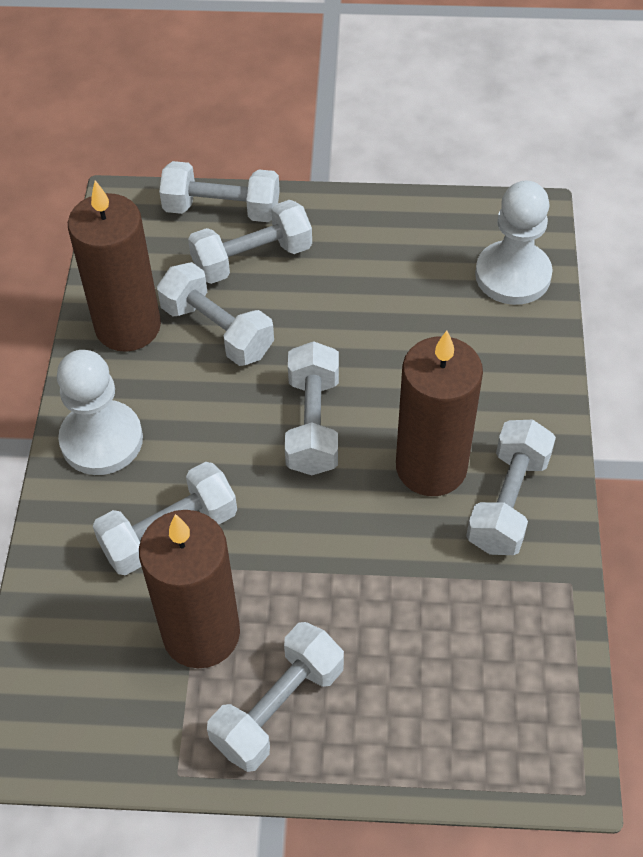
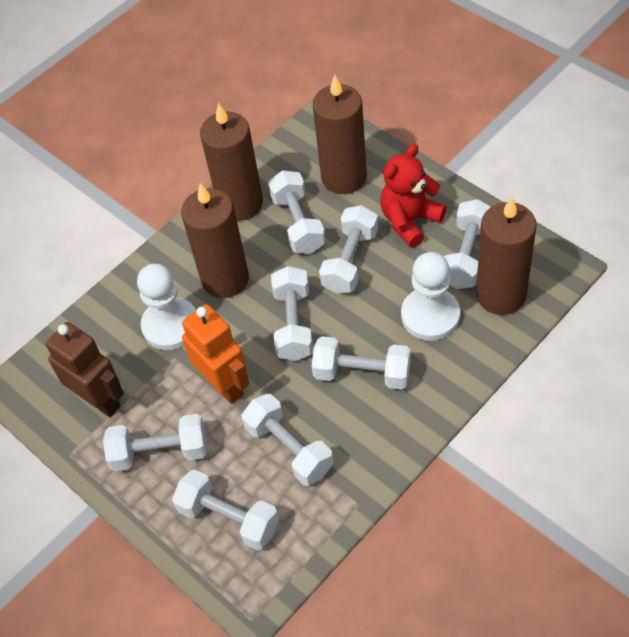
brown candle: 3 -> 4
brown robot: 0 -> 1
orange robot: 0 -> 1
red teddy bear: 0 -> 1
white dumbbell: 7 -> 8

